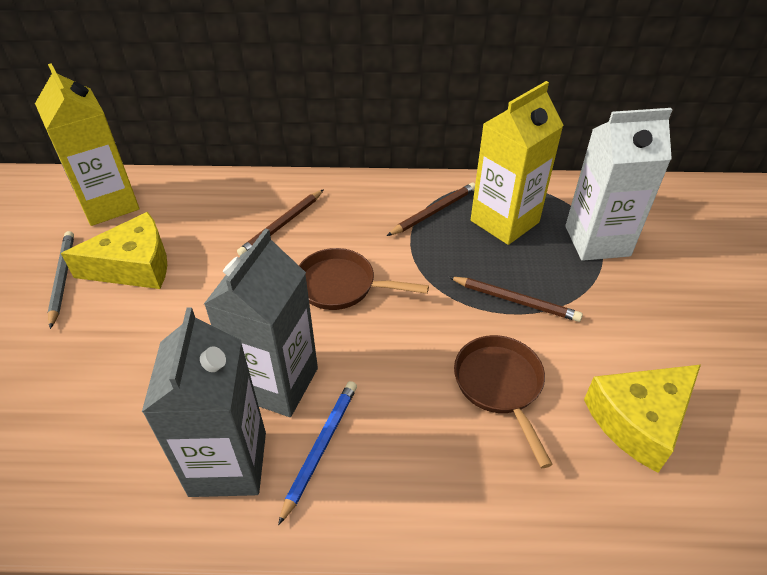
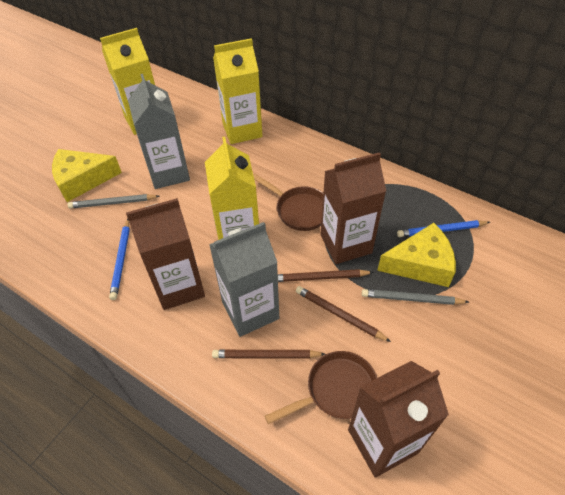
blue pencil: 1 -> 2
brown carton: 0 -> 3
grey pencil: 1 -> 2
white carton: 1 -> 0
yellow carton: 2 -> 3

